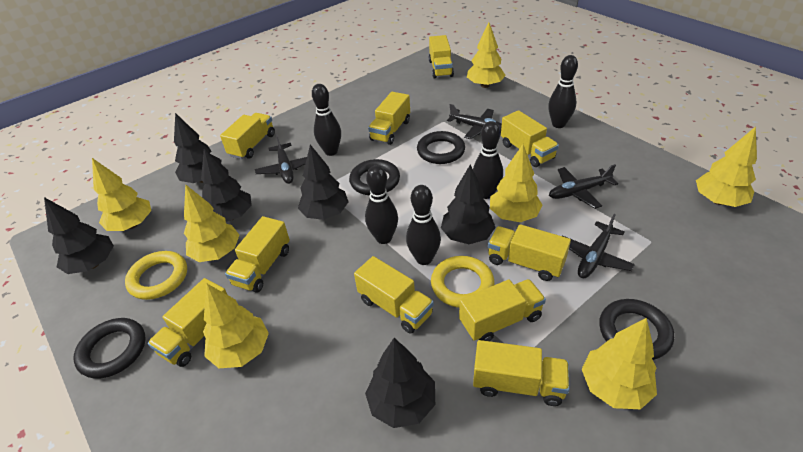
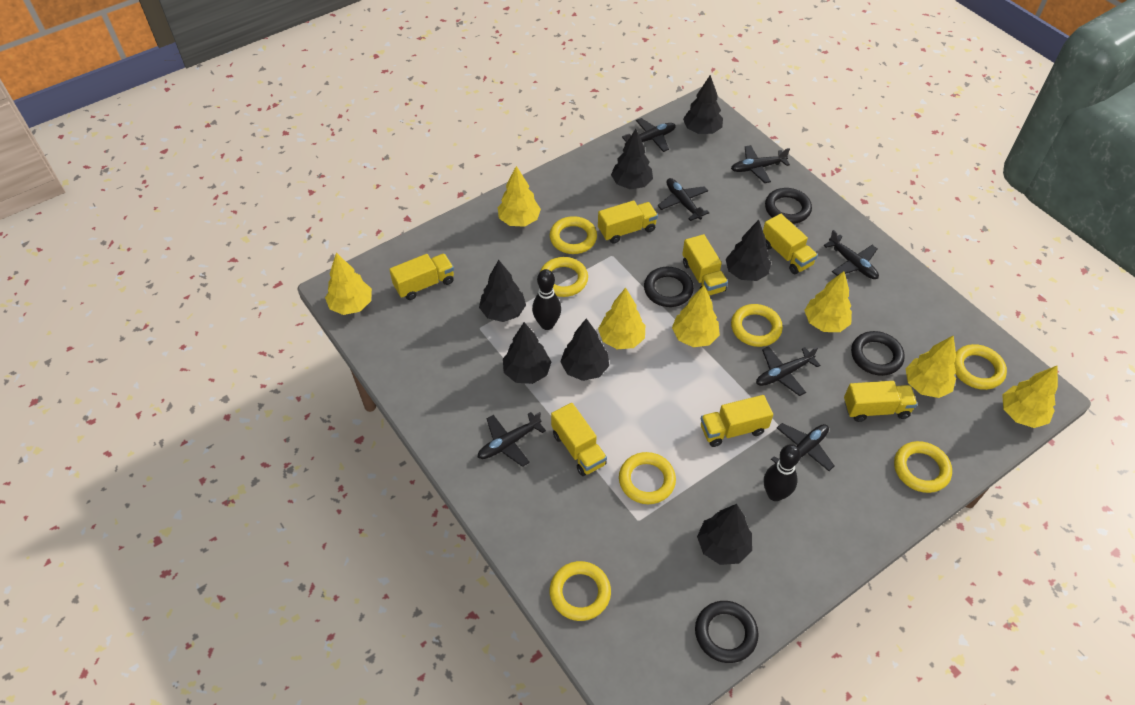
black bowling pin: 5 -> 2
black plane: 4 -> 7
black tree: 6 -> 7
yellow ring: 2 -> 7
yellow truck: 10 -> 7

